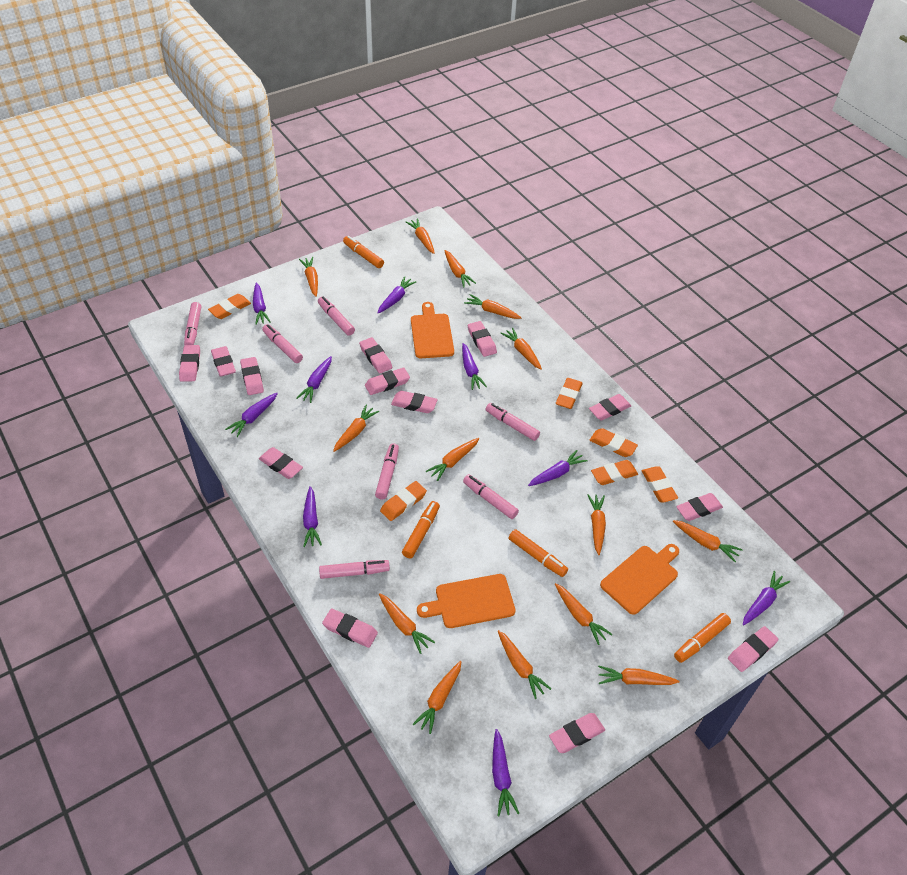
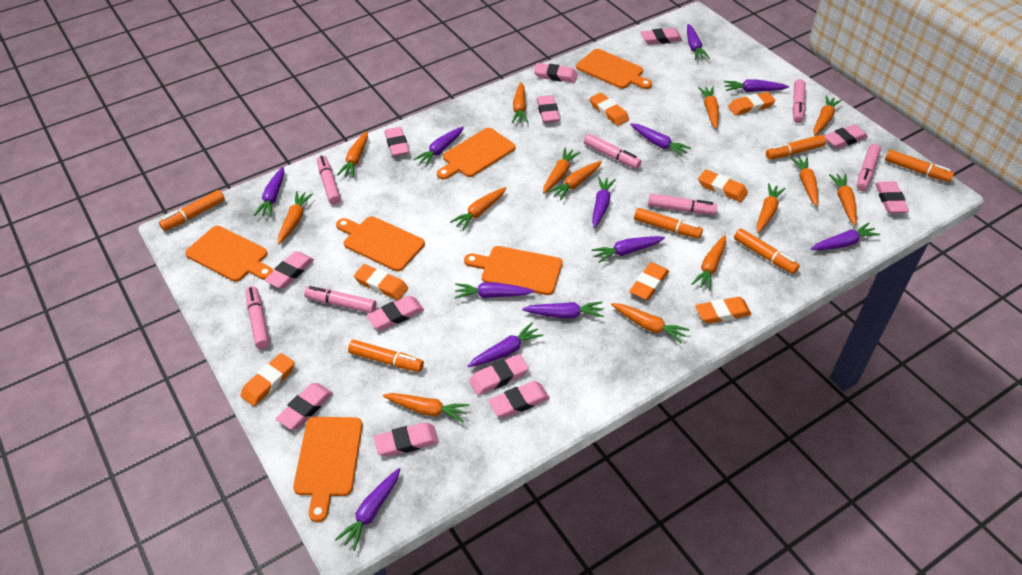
orange cutting board: 3 -> 6
orange eraser: 6 -> 7
orange marker: 4 -> 6
pink eraser: 13 -> 12
purple carrot: 9 -> 12

